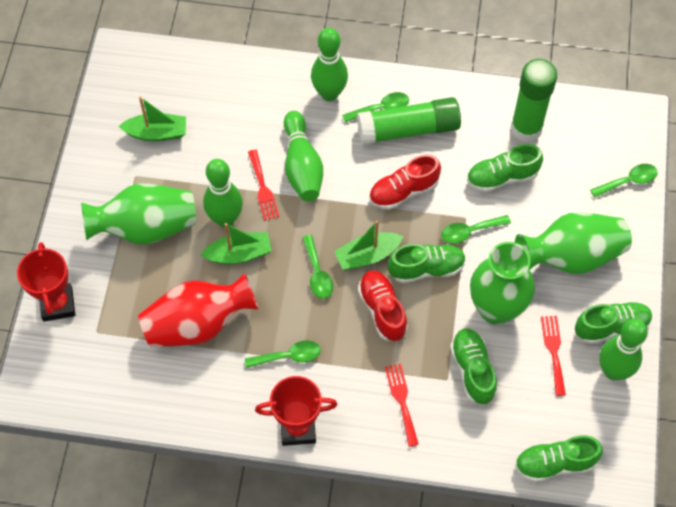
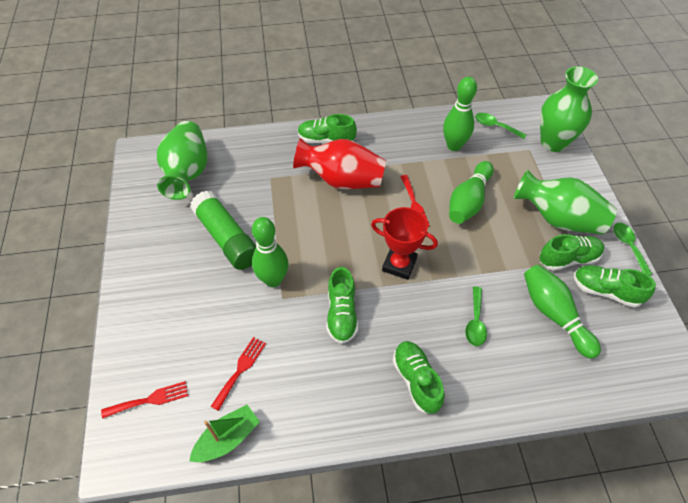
green boat: 3 -> 1
green glue stick: 2 -> 1
green spoon: 5 -> 3
red shoe: 2 -> 0
red trophy: 2 -> 1

